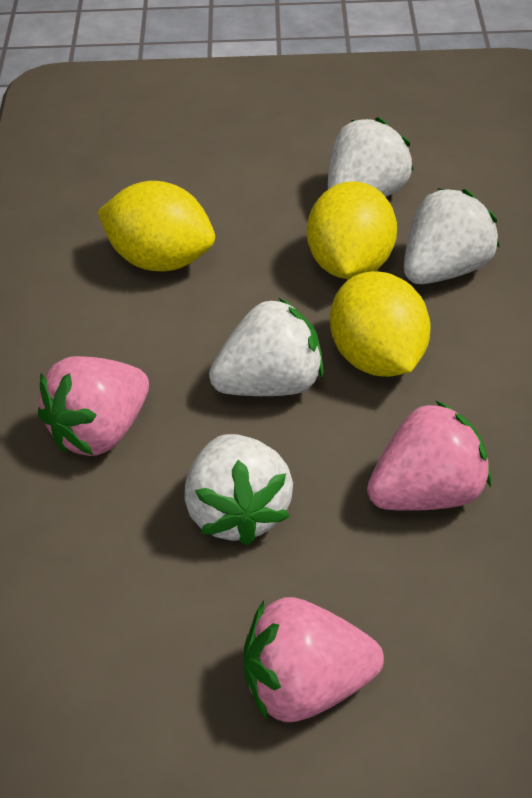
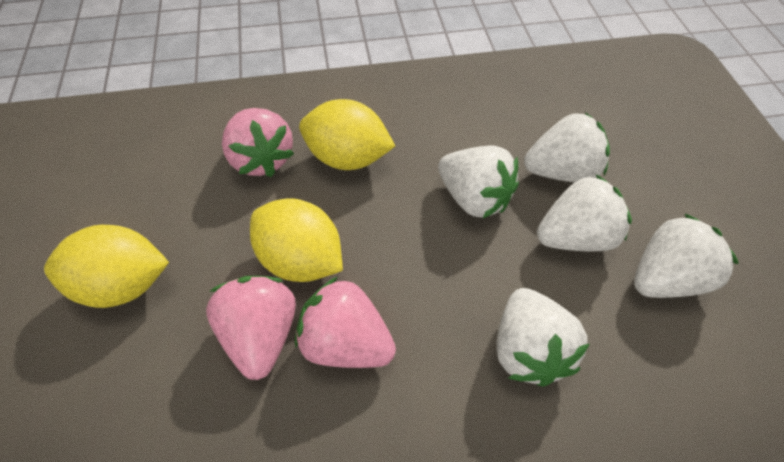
white strawberry: 4 -> 5

